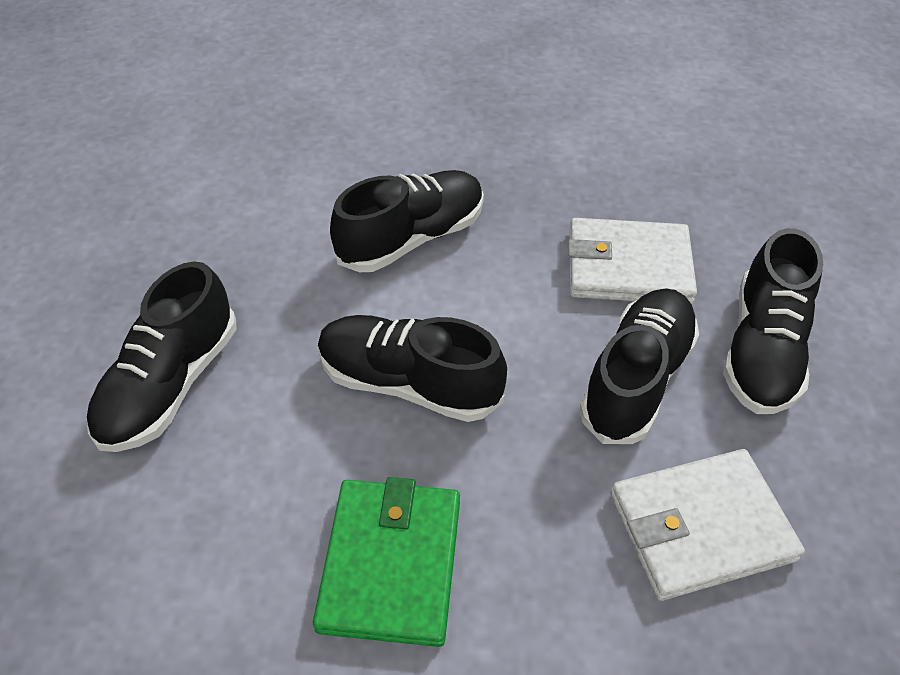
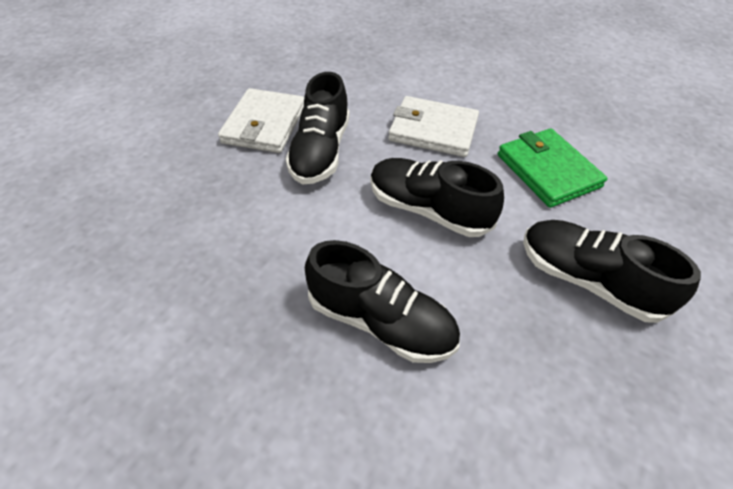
black shoe: 5 -> 4

